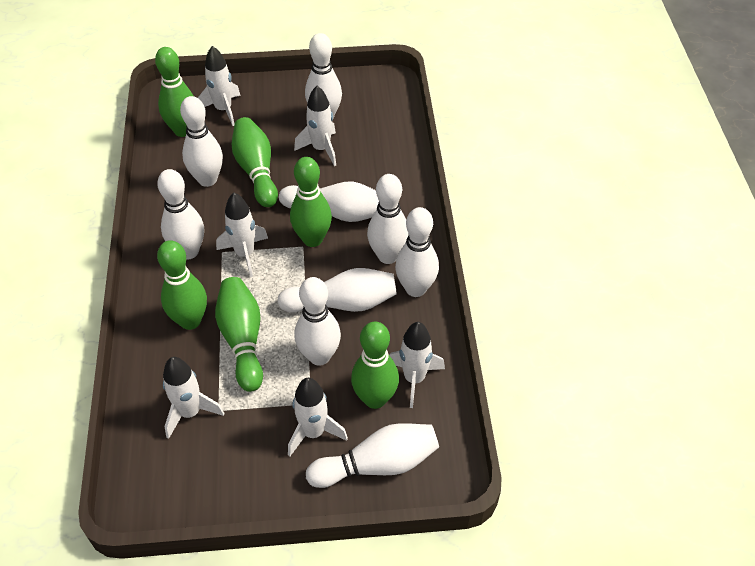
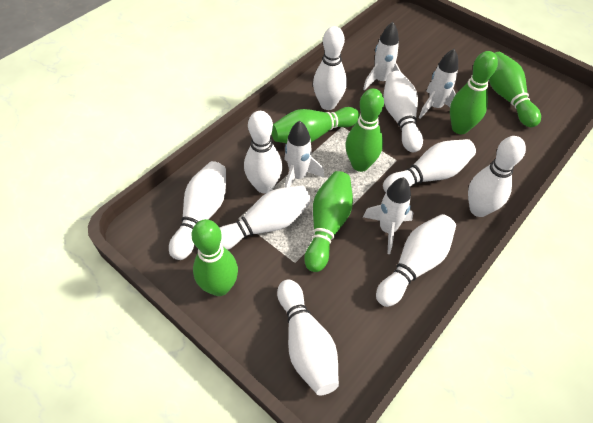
white rocket: 6 -> 4

